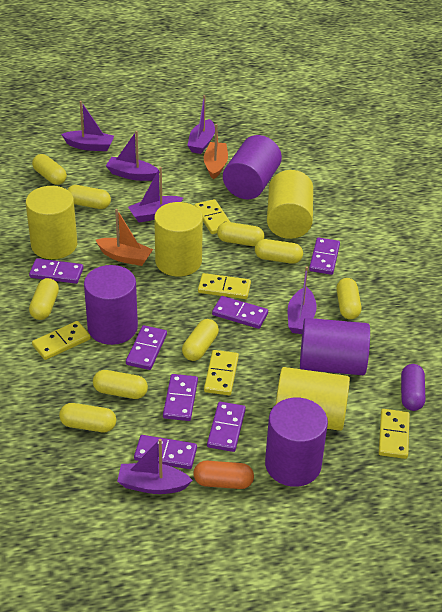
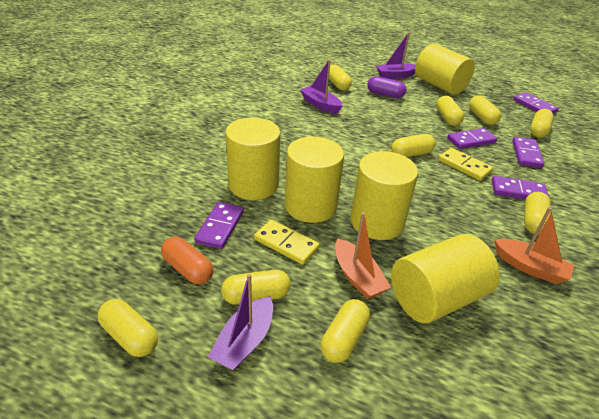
purple boat: 6 -> 3
purple cylinder: 4 -> 0
purple domino: 7 -> 5
yellow cylinder: 4 -> 5
yellow domino: 5 -> 2

